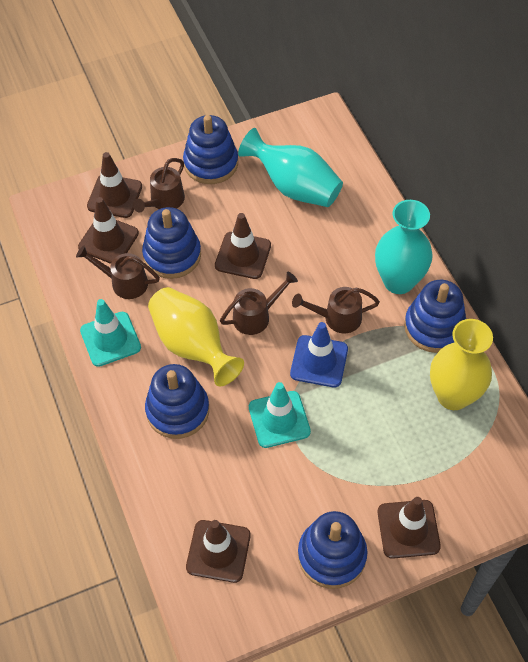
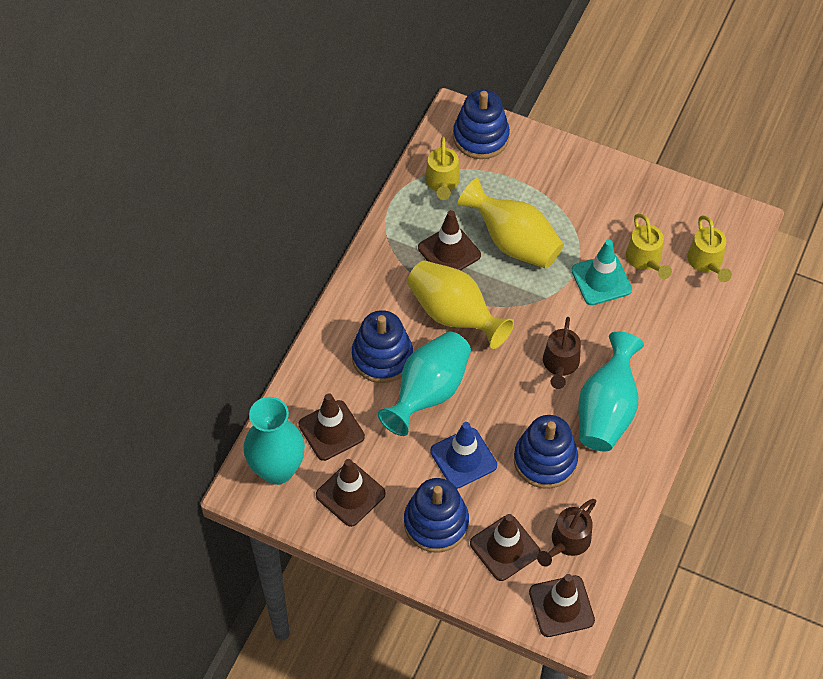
blue stacking toy: 5 -> 4
brown watering can: 4 -> 2
turquoise traffic cone: 2 -> 1
turquoise vase: 2 -> 3
yellow watering can: 0 -> 3

